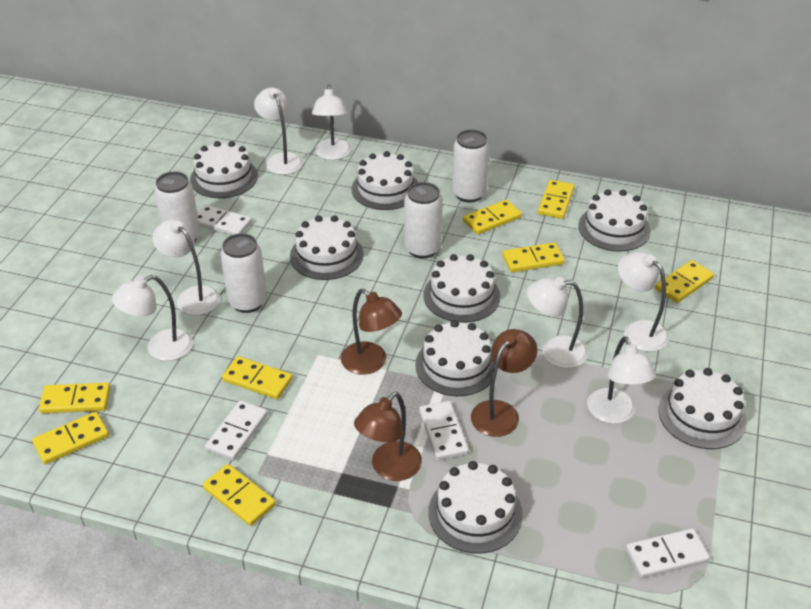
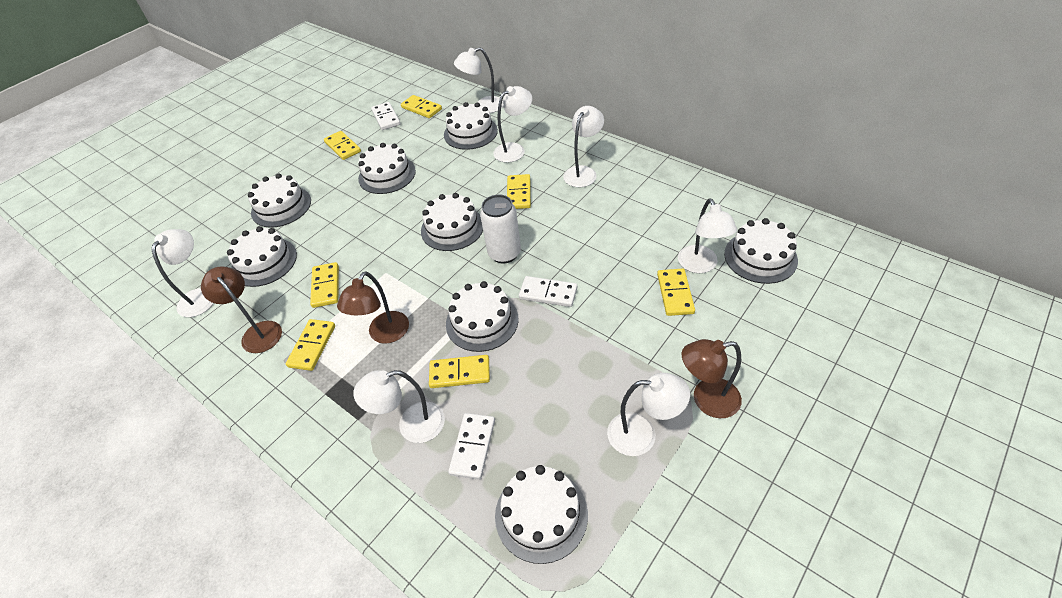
white can: 4 -> 1
white domino: 4 -> 3
yellow domino: 8 -> 7

